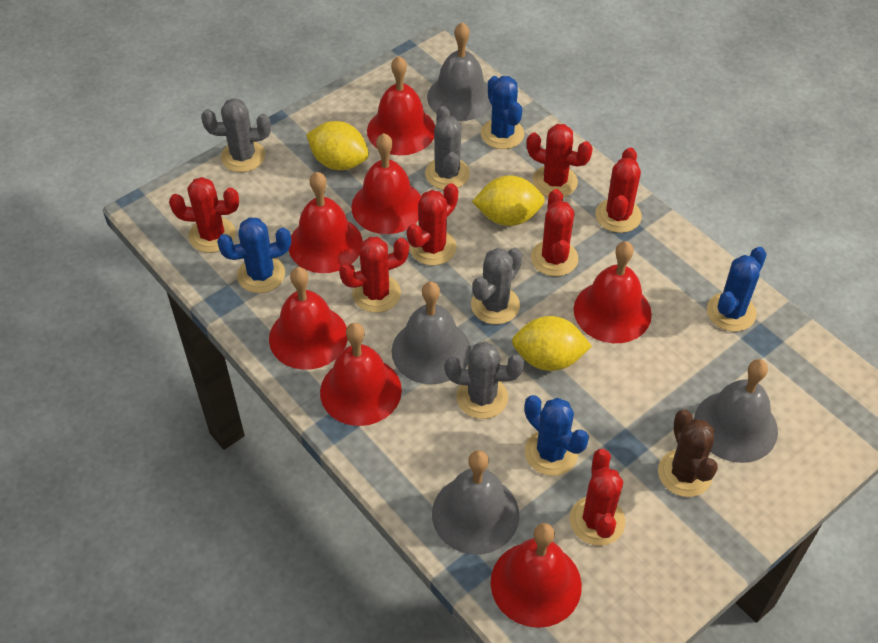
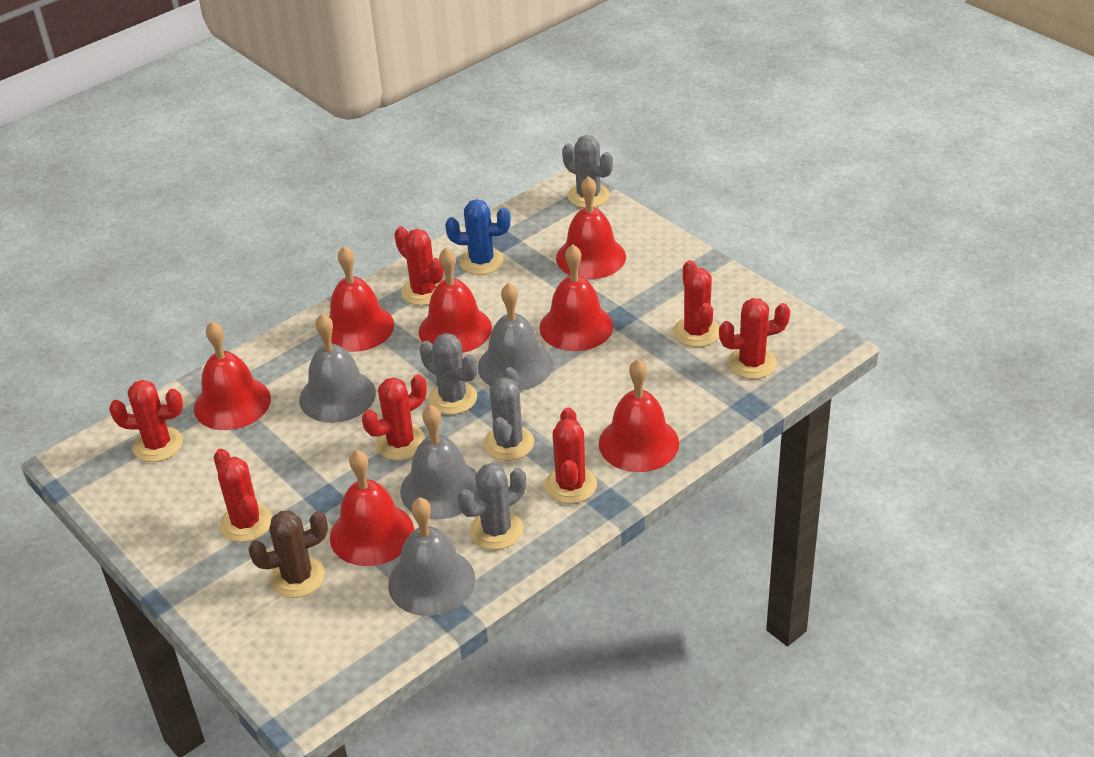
blue cactus: 4 -> 1
yellow lemon: 3 -> 0

